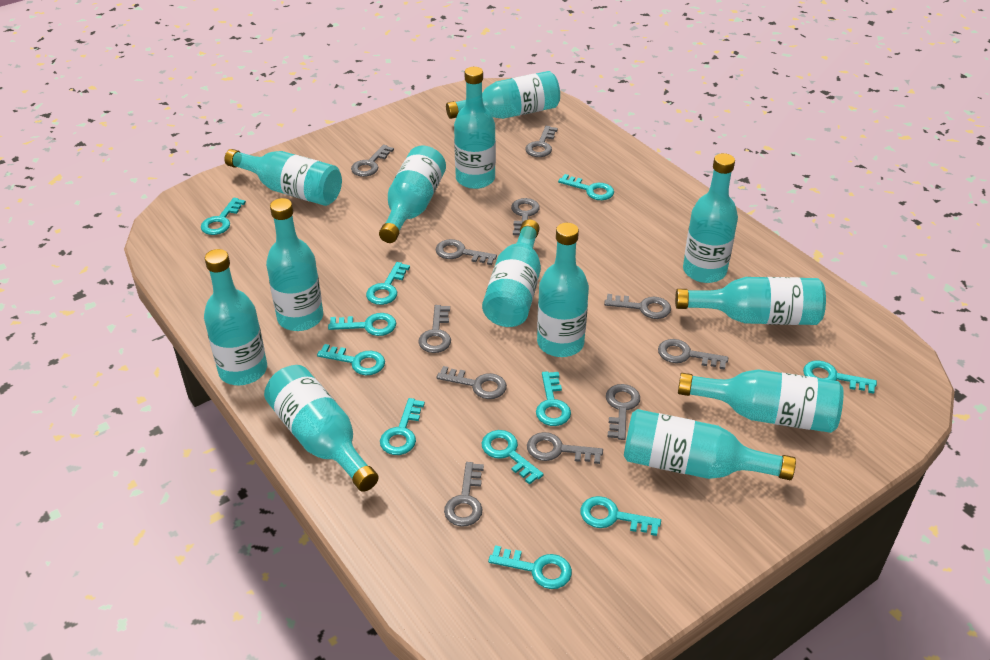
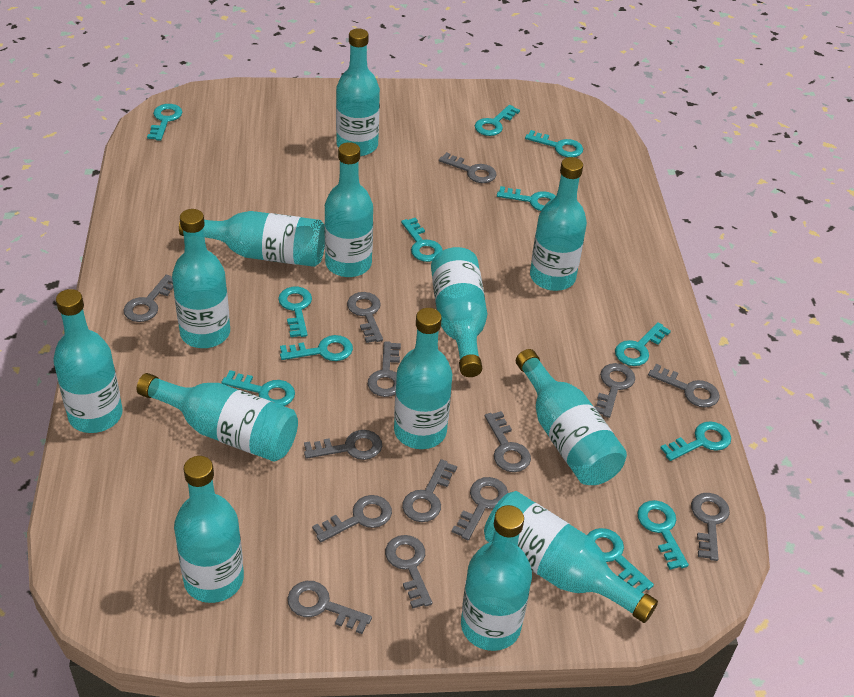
grey key: 11 -> 14
turquoise key: 11 -> 12

